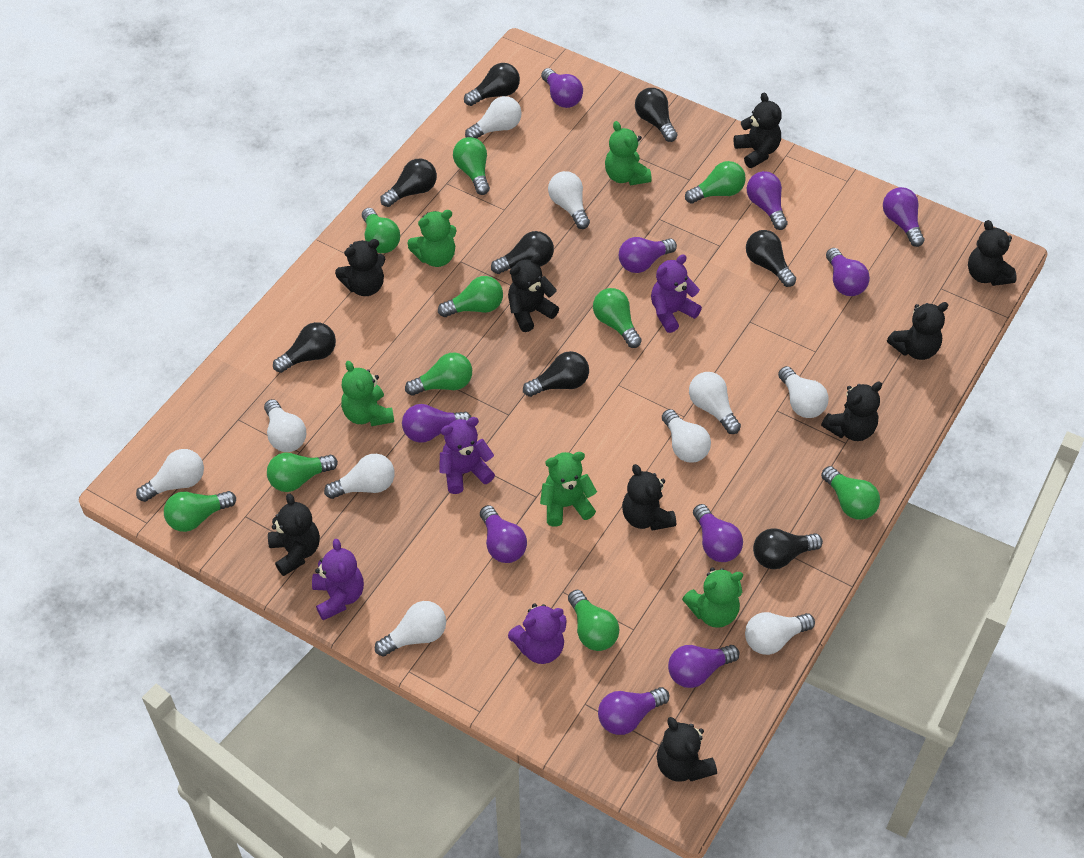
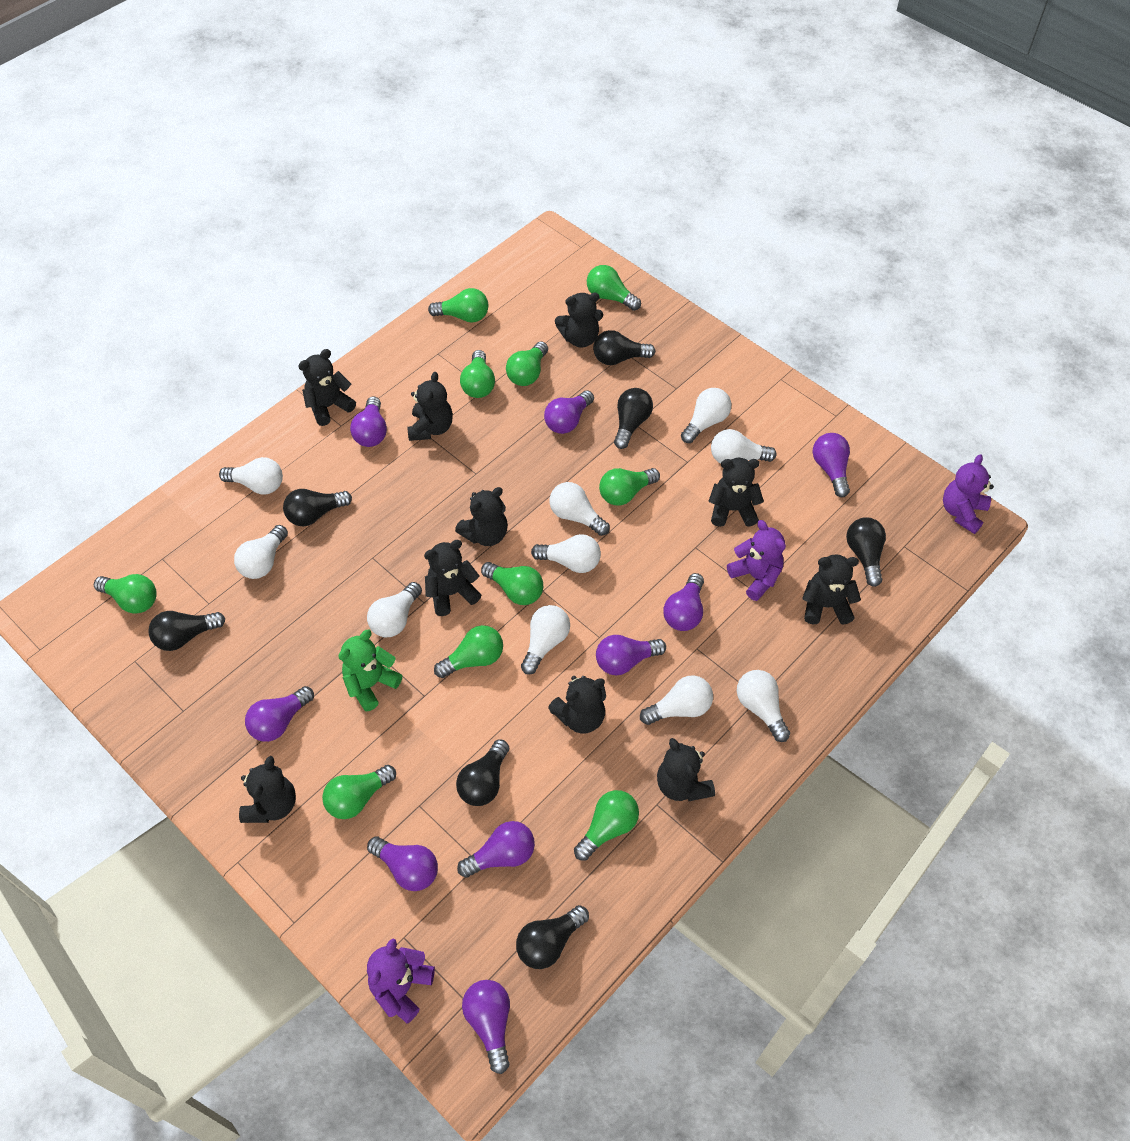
black light bulb: 8 -> 7
black teddy bear: 9 -> 10
green teddy bear: 5 -> 1
purple light bulb: 10 -> 9
purple teddy bear: 4 -> 3

